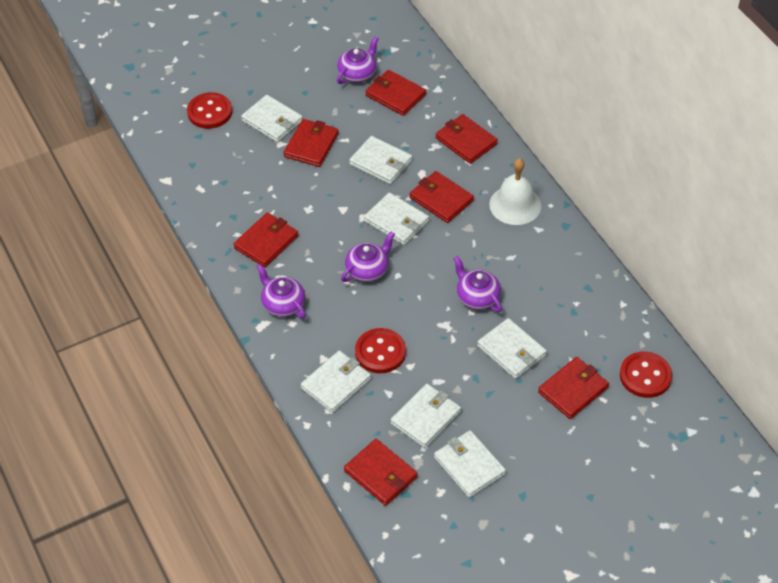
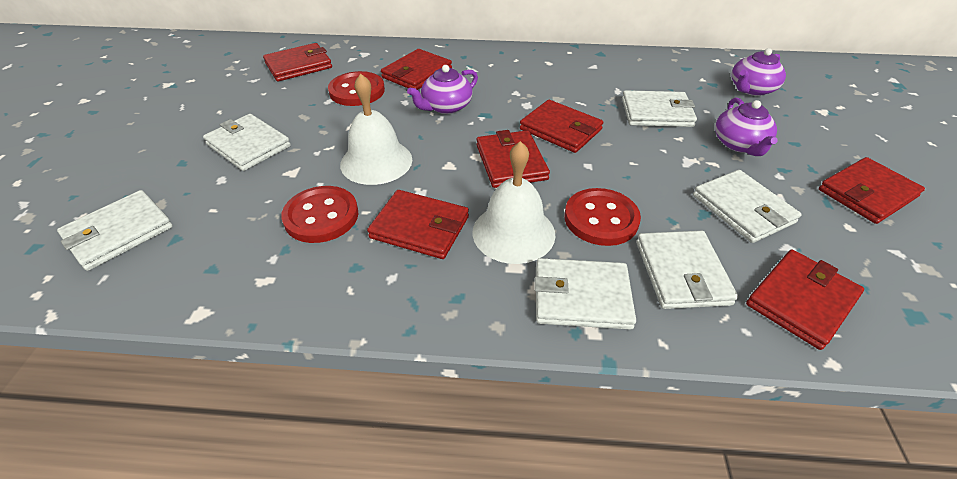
purple teapot: 4 -> 3
white bell: 1 -> 2
white wallet: 7 -> 6

